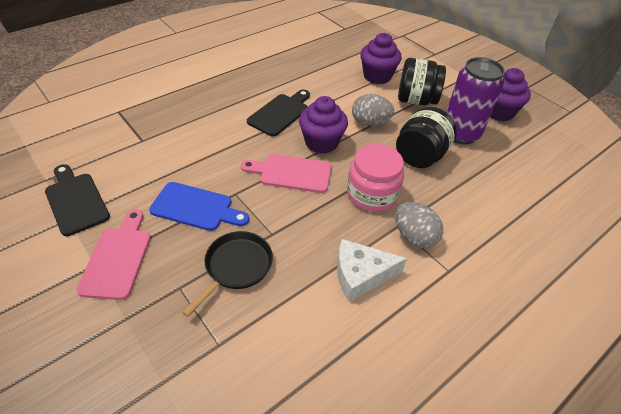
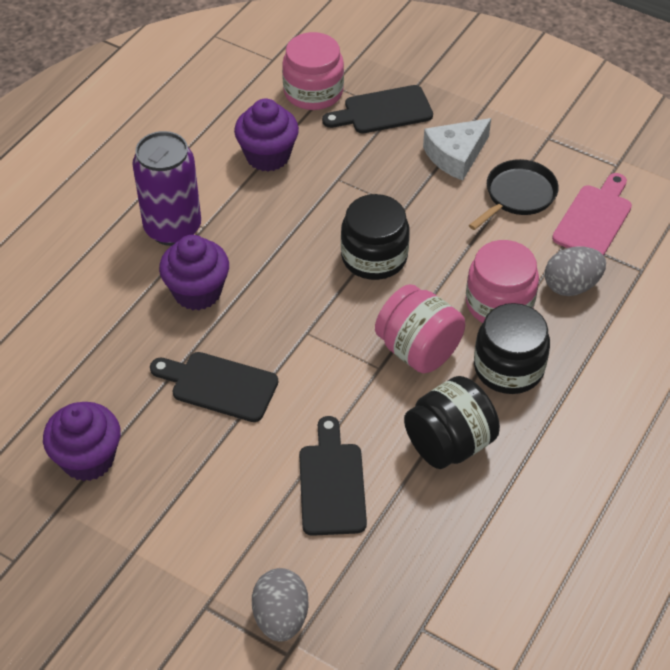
black cutting board: 2 -> 3
black jar: 2 -> 3
blue cutting board: 1 -> 0
pink cutting board: 2 -> 1
pink jar: 1 -> 3

